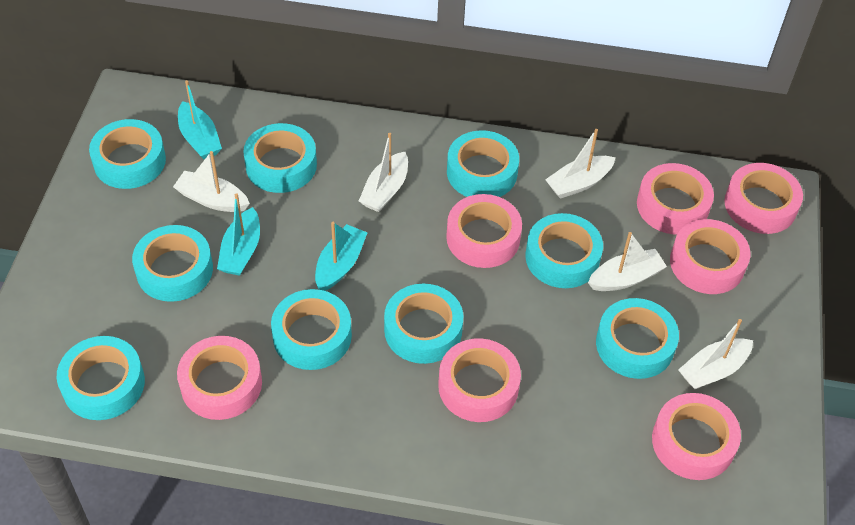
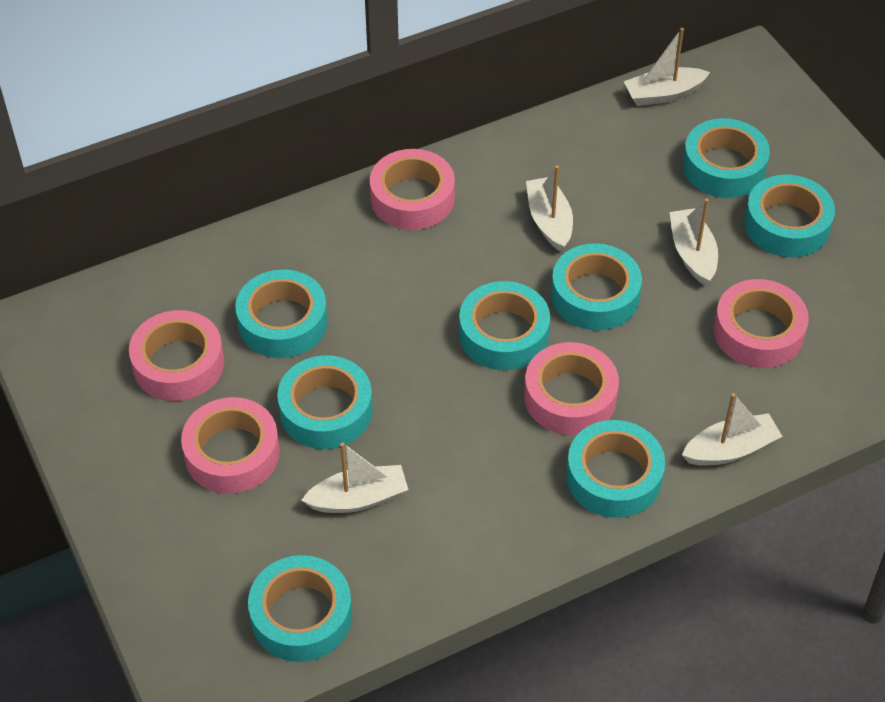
pink tape: 7 -> 5
turquoise boat: 3 -> 0
turquoise tape: 9 -> 8

